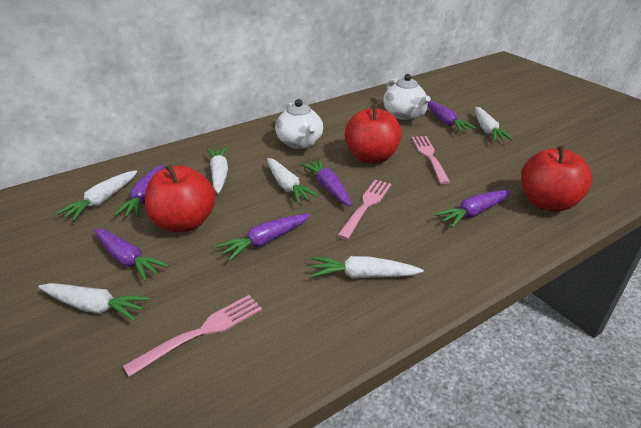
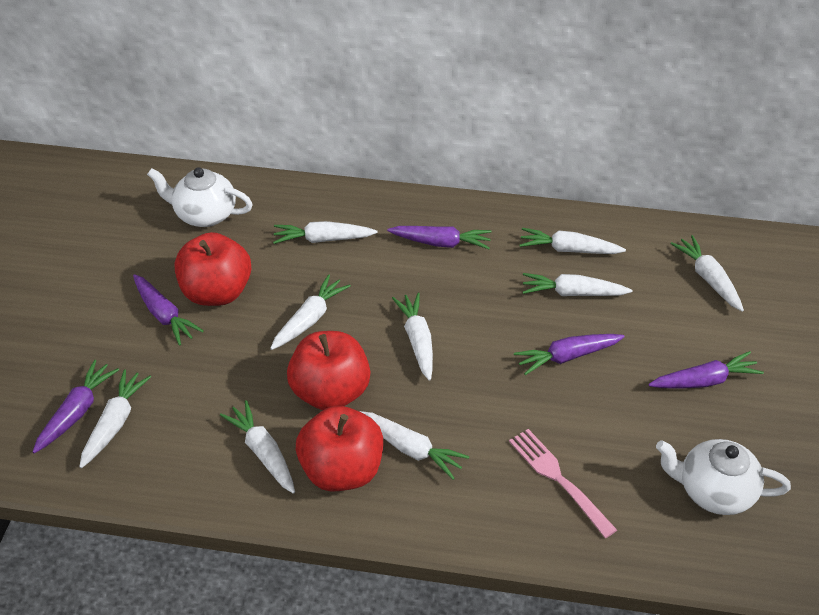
pink fork: 3 -> 1
purple carrot: 6 -> 5
white carrot: 6 -> 9

